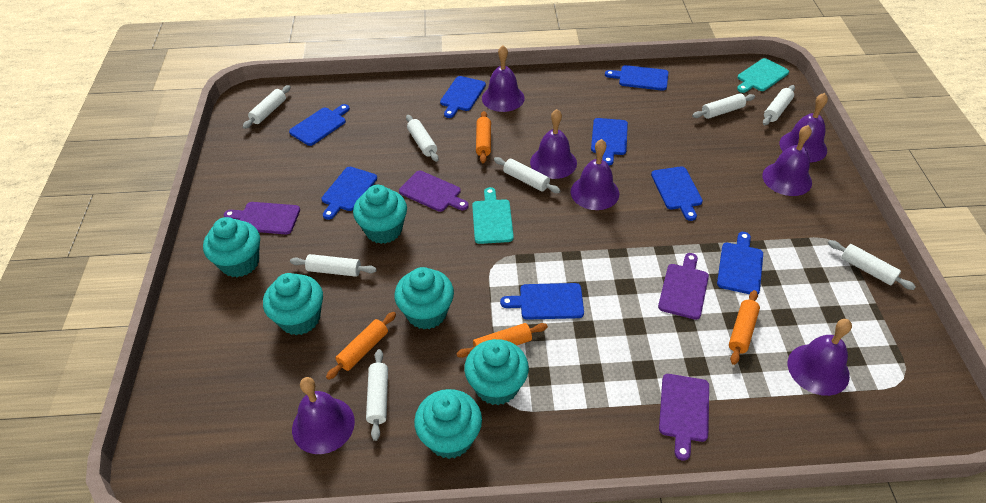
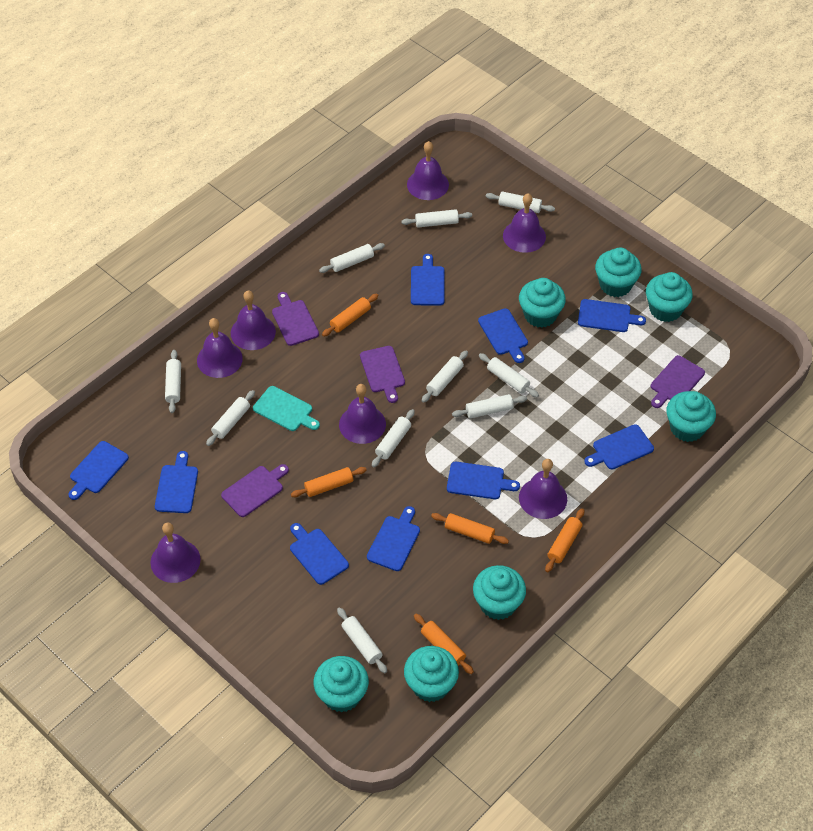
blue cutting board: 8 -> 9
orange rolling pin: 4 -> 5
turquoise cupcake: 6 -> 7
turquoise cutting board: 2 -> 1
white rolling pin: 8 -> 10

